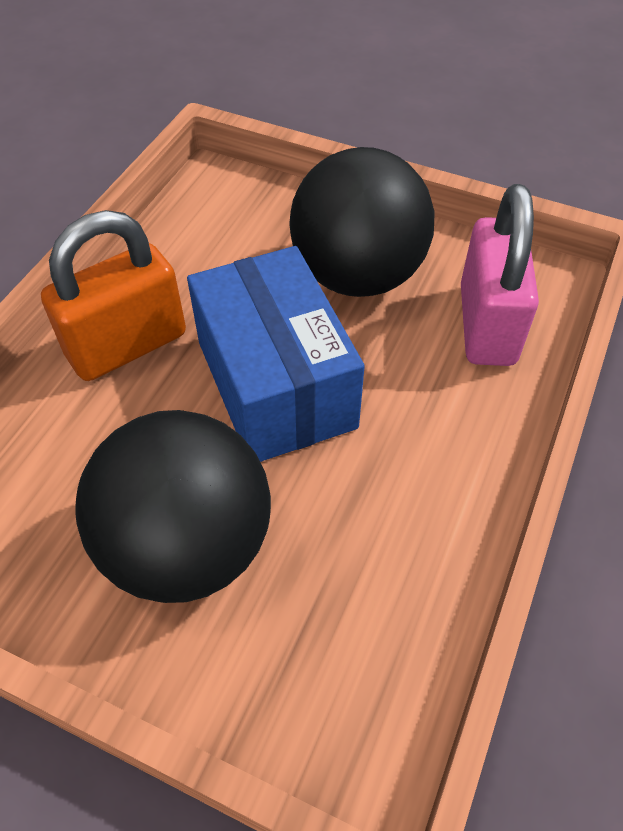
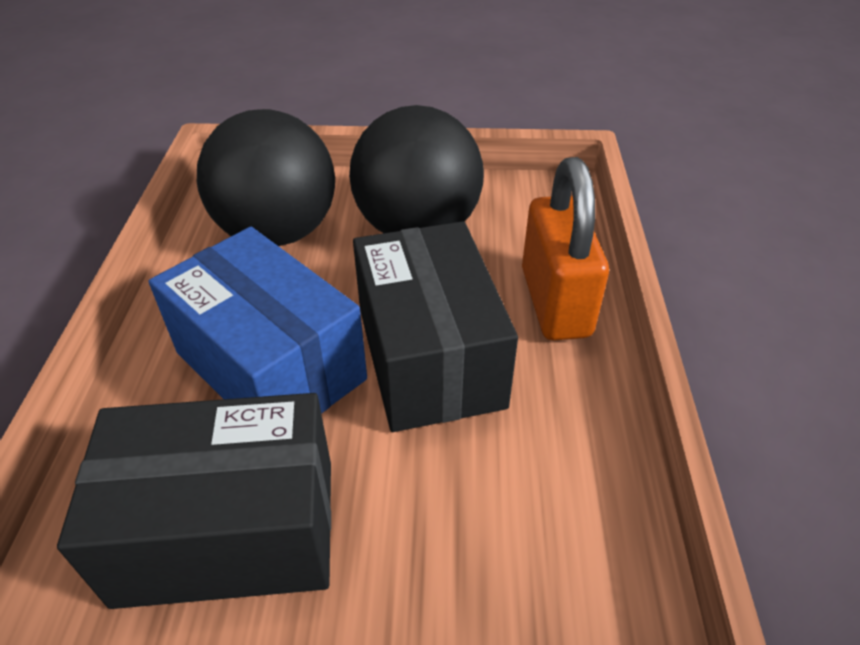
black box: 0 -> 2
pink padlock: 1 -> 0

